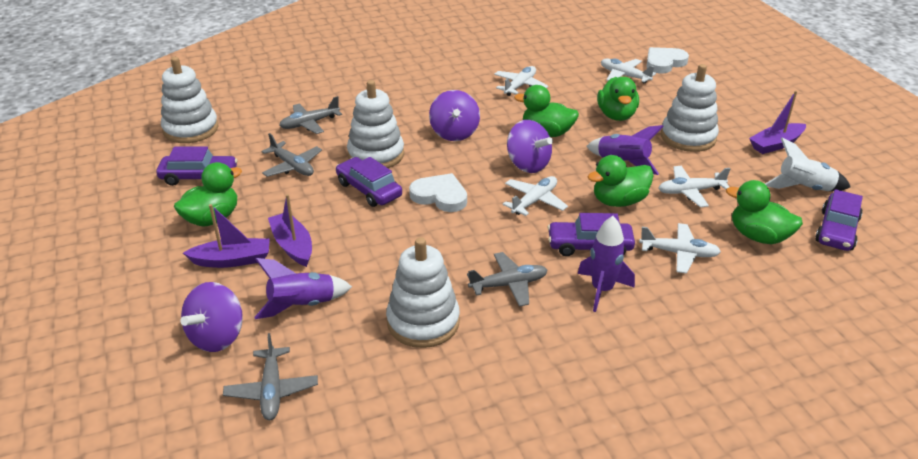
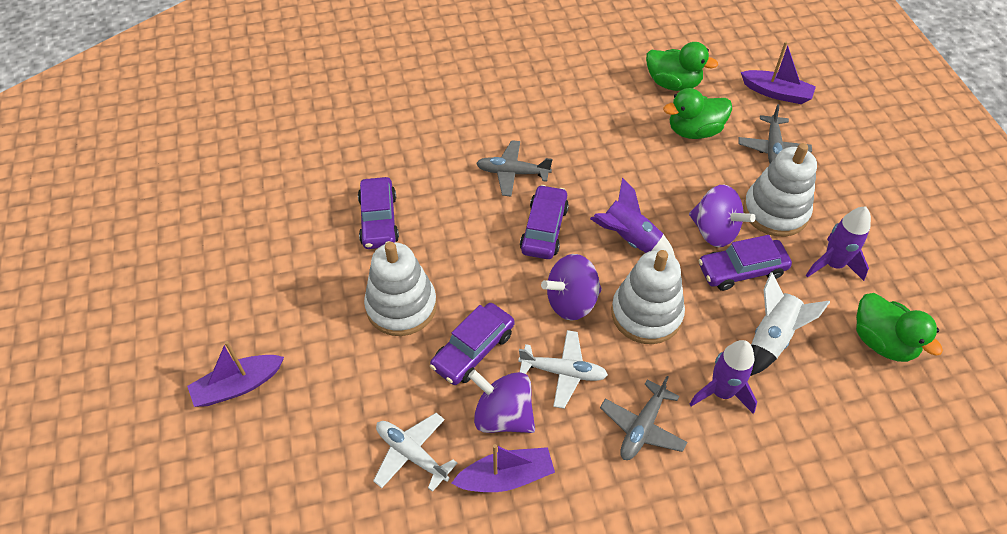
green duck: 5 -> 3
grey plane: 4 -> 3
white heart: 2 -> 0
white plane: 5 -> 2
white stacking toy: 4 -> 3

